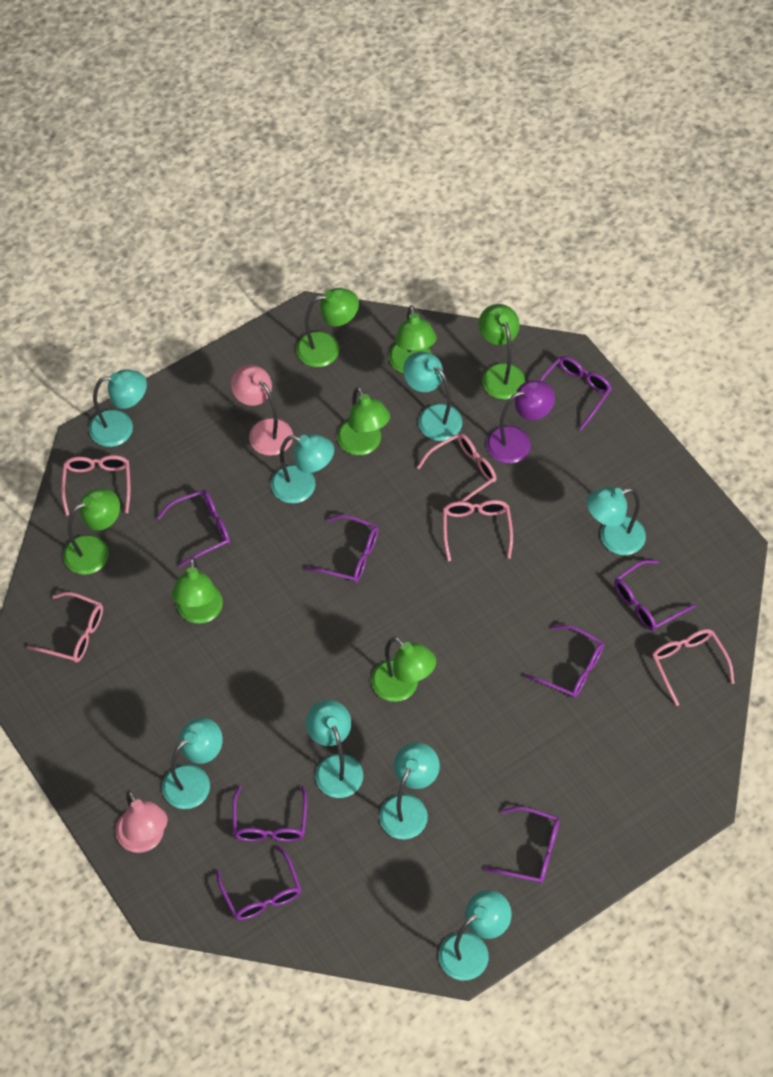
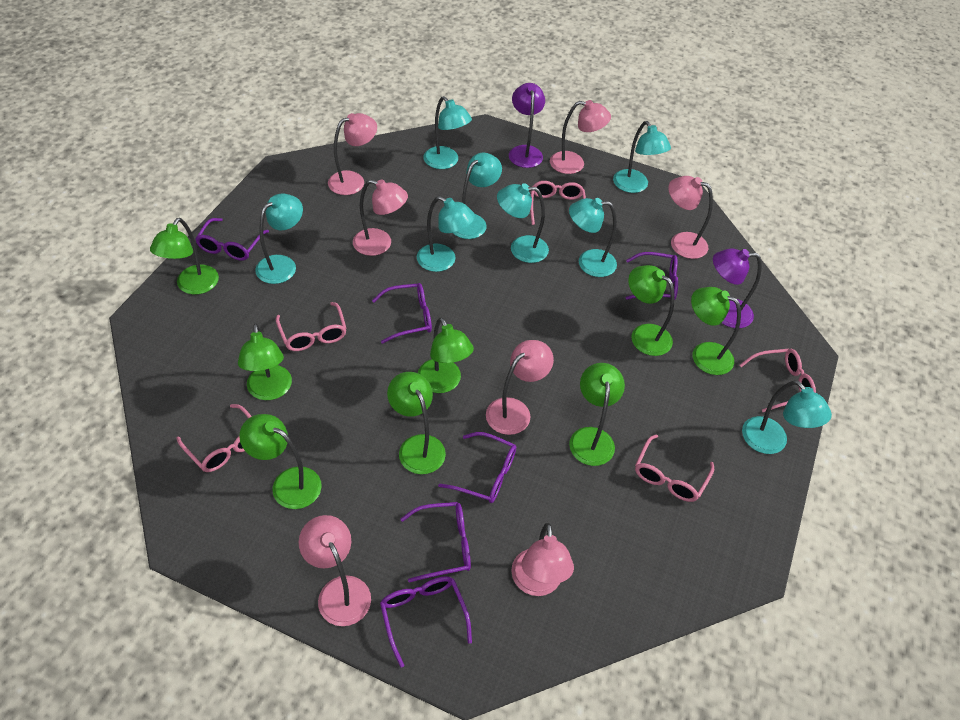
green lamp: 7 -> 8
pink lamp: 2 -> 7
purple glasses: 8 -> 6
purple lamp: 1 -> 2

